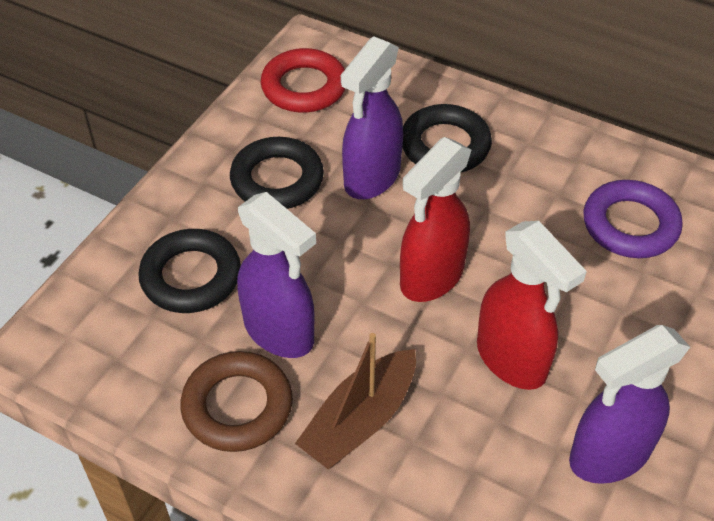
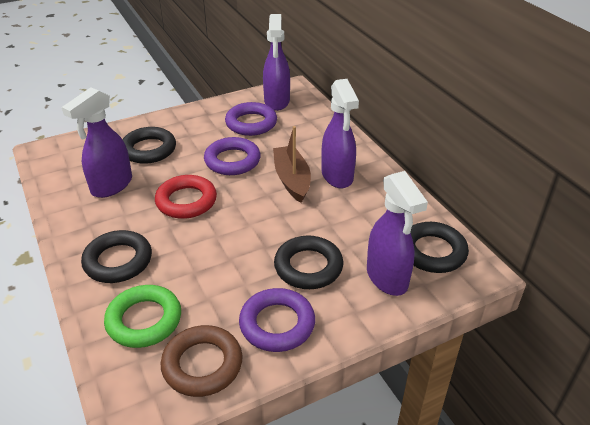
black ring: 3 -> 4
green ring: 0 -> 1
purple ring: 1 -> 3
purple spray bottle: 3 -> 4
red spray bottle: 2 -> 0

